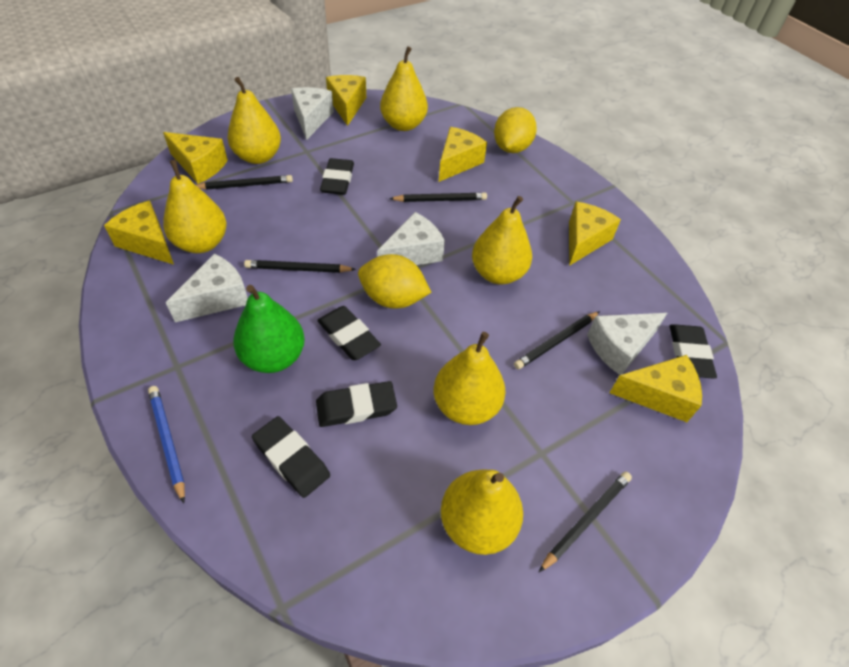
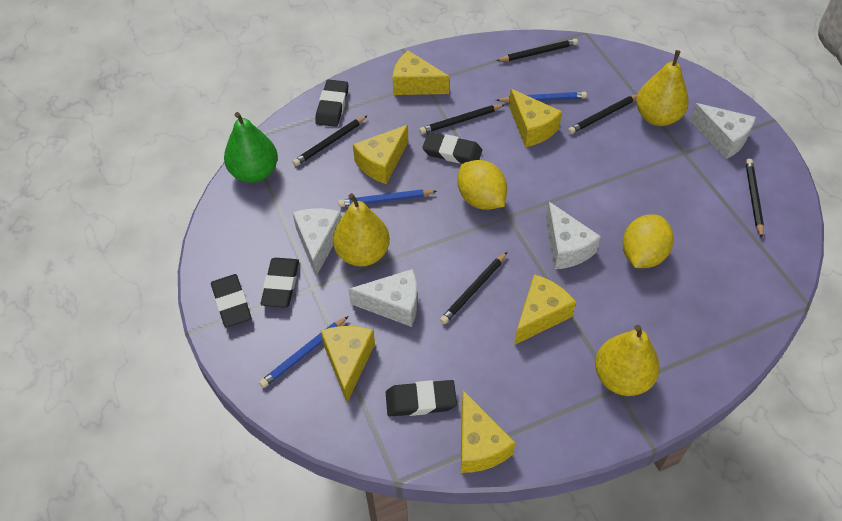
black pencil: 5 -> 6
blue pencil: 1 -> 3
yellow pear: 6 -> 3

